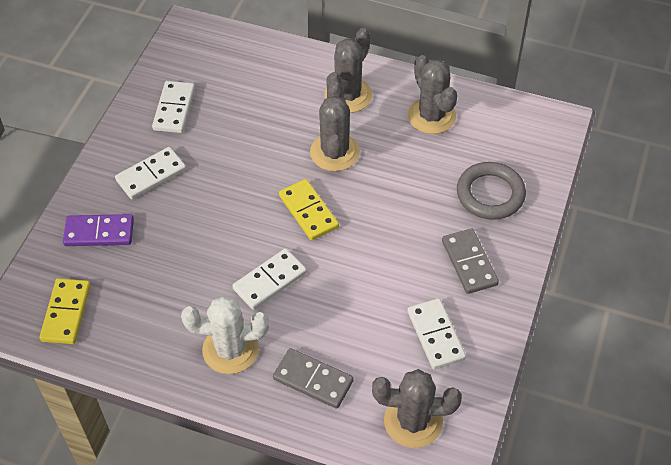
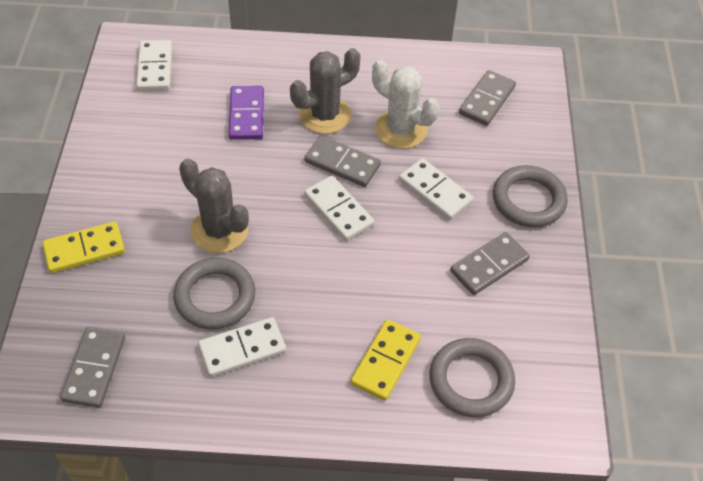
grey cactus: 4 -> 2
grey domino: 2 -> 4
grey ring: 1 -> 3

